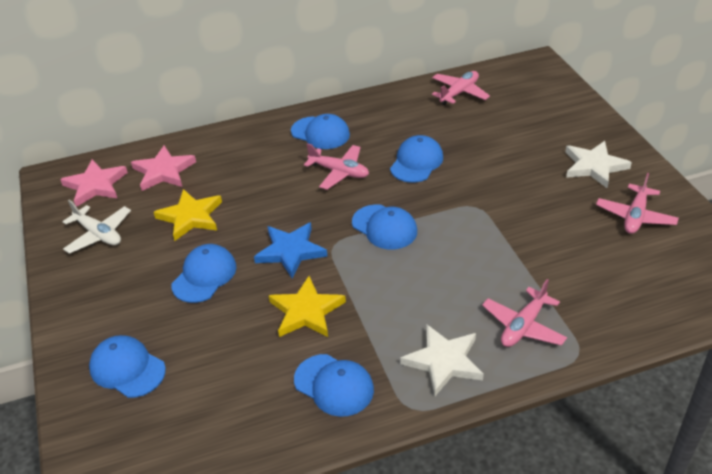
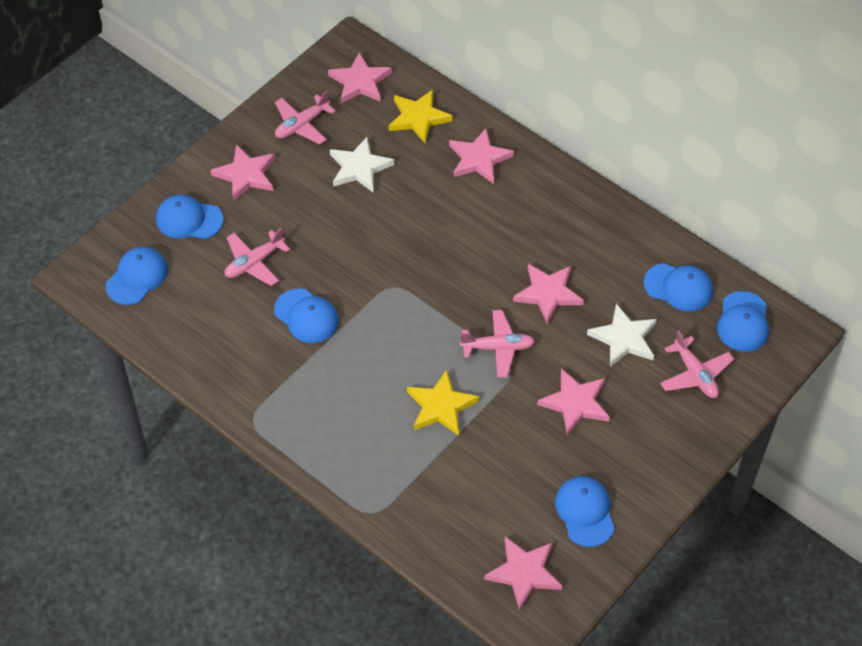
blue star: 1 -> 0
pink star: 2 -> 6
white plane: 1 -> 0

